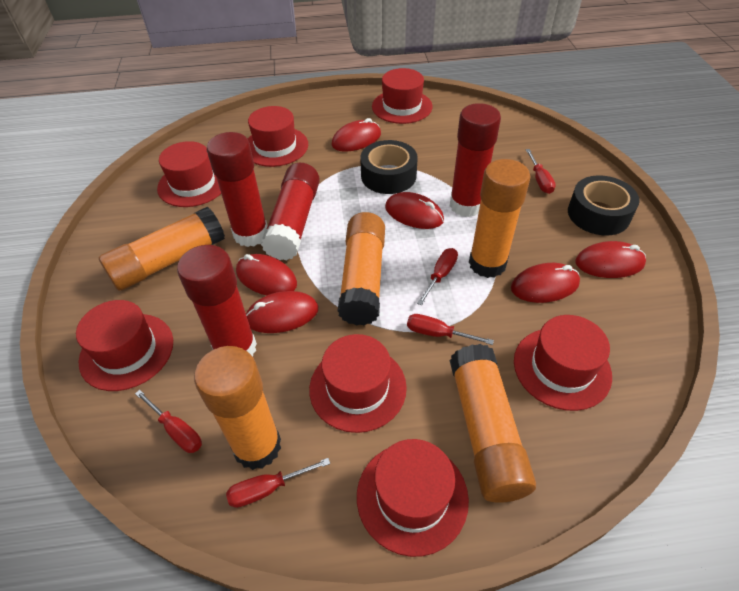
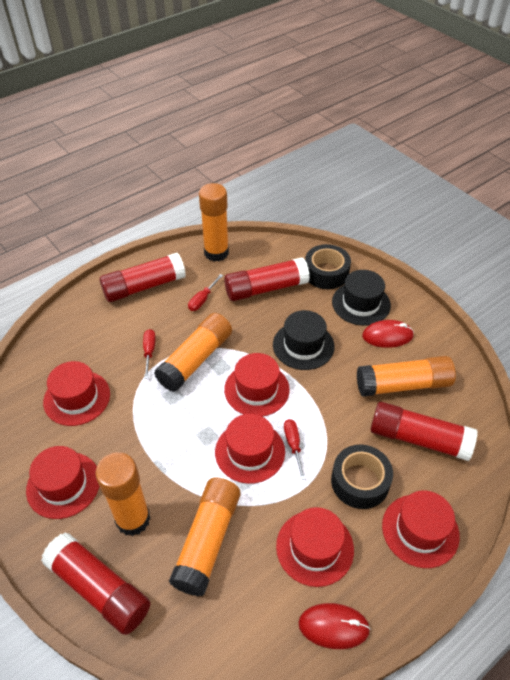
black hat: 0 -> 2
red hat: 7 -> 6
red mouse: 6 -> 2
red screwdriver: 5 -> 3

